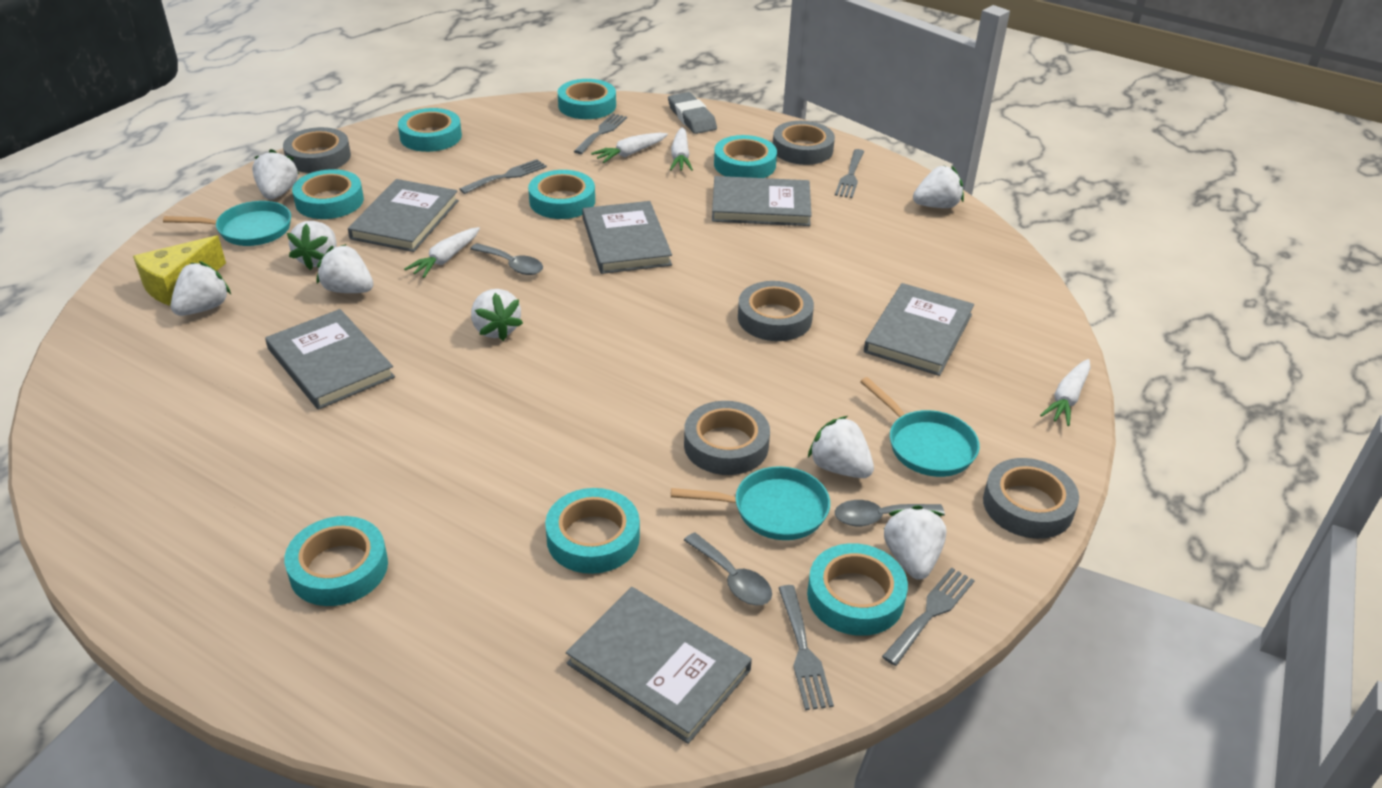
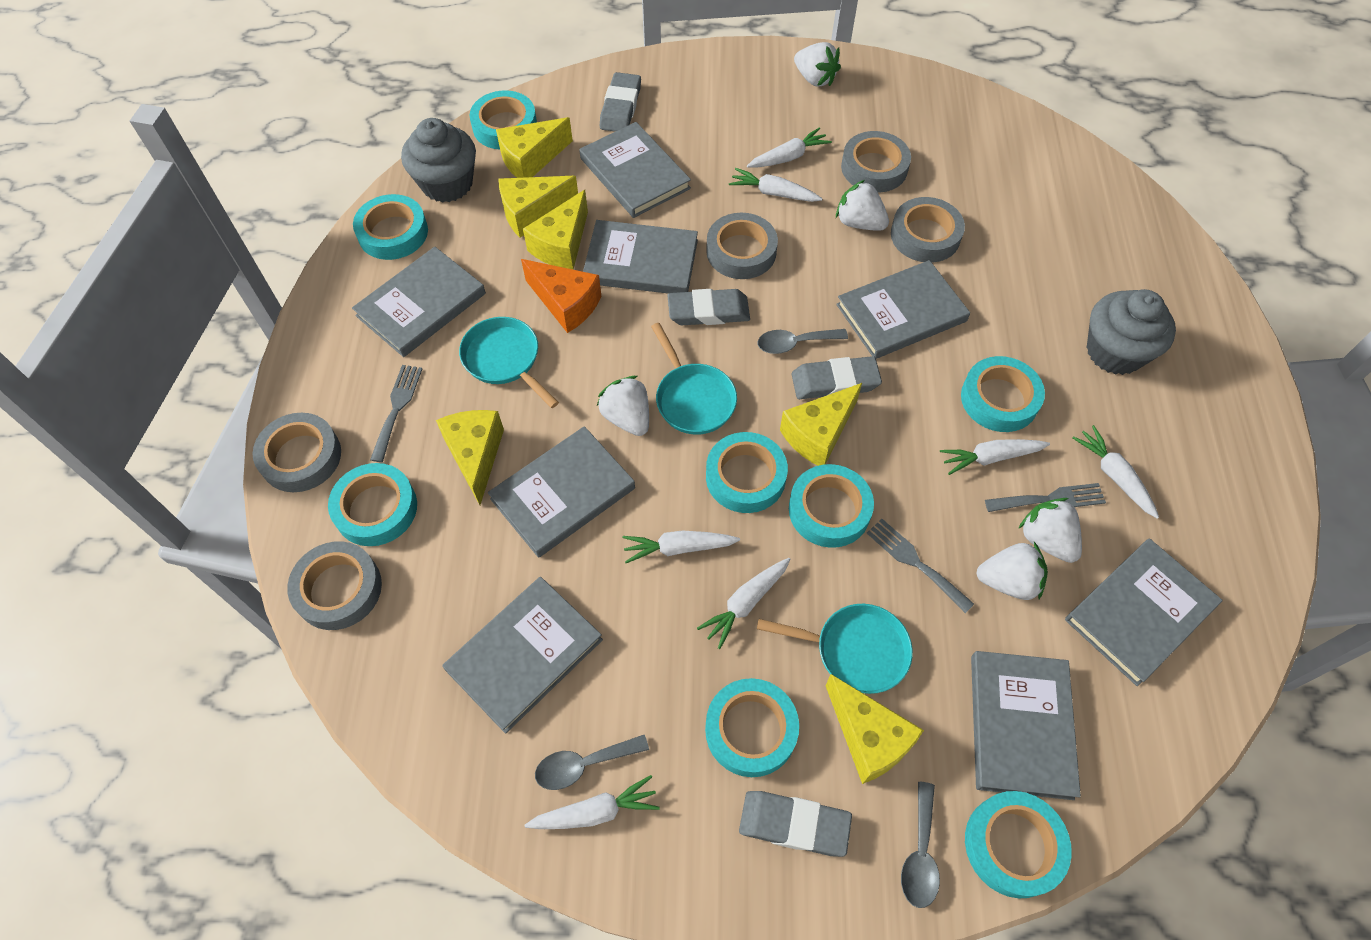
grey book: 6 -> 8
grey cupcake: 0 -> 2
grey eraser: 1 -> 4
grey fork: 5 -> 3
orange cheese: 0 -> 1
white carrot: 4 -> 7
white strawberry: 8 -> 5
yellow cheese: 1 -> 6

